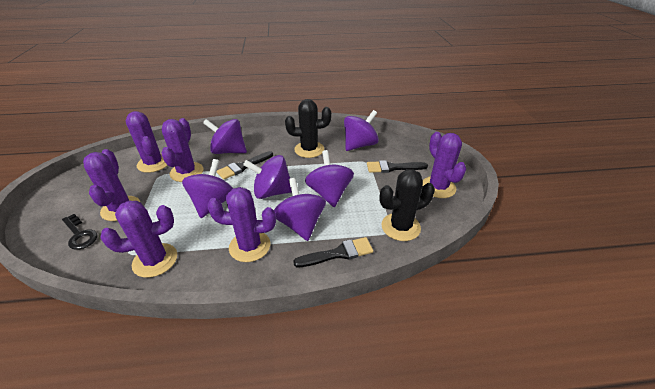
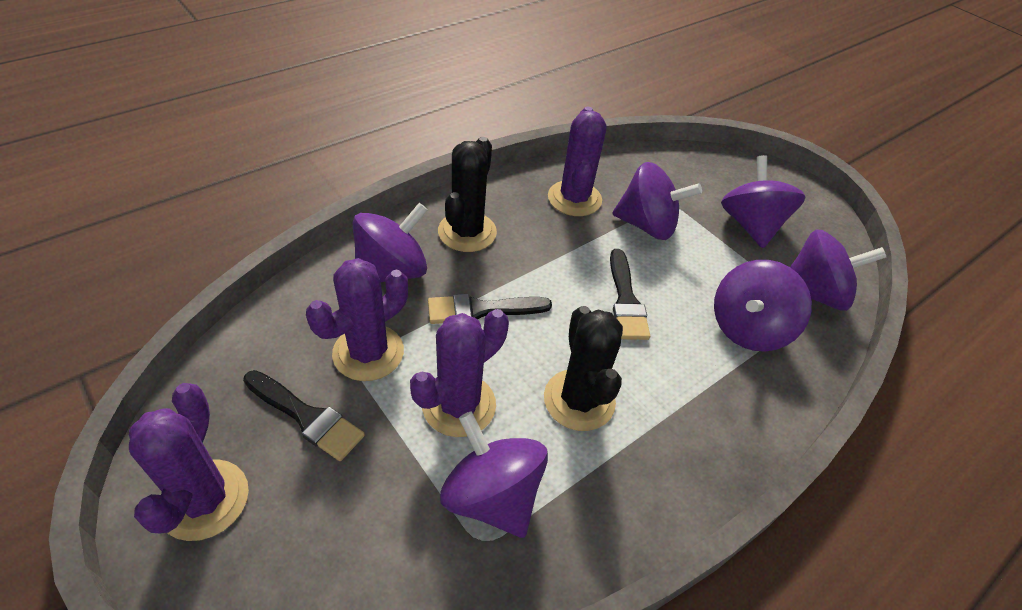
black key: 1 -> 0
purple cactus: 6 -> 4

